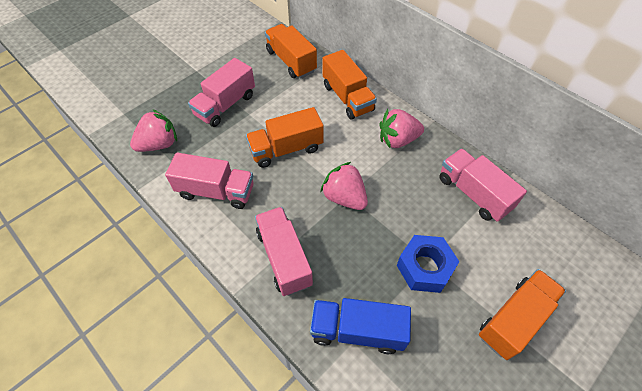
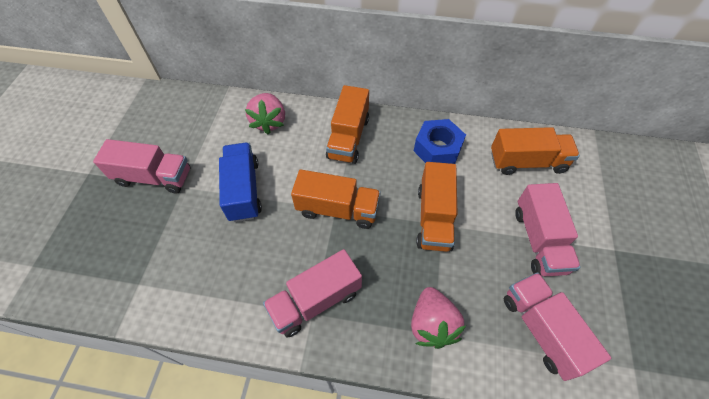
pink strawberry: 3 -> 2

